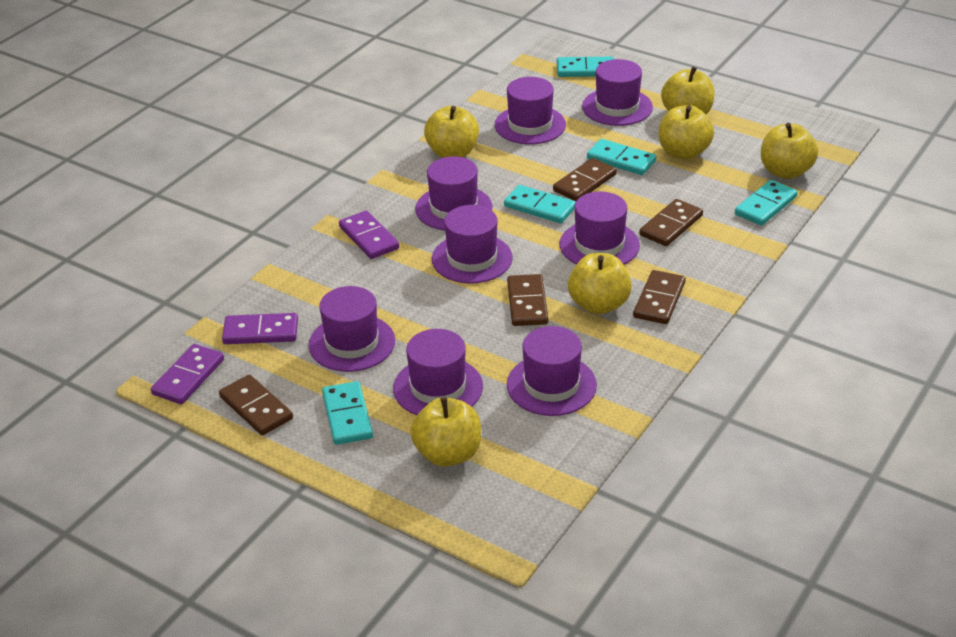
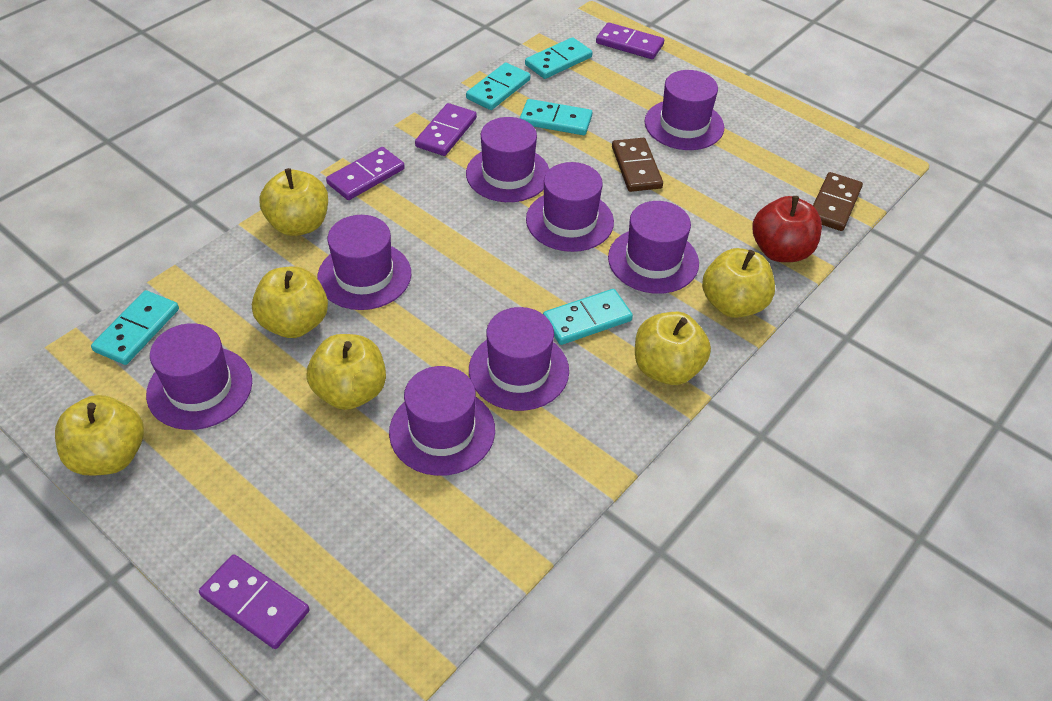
brown domino: 5 -> 2
purple domino: 3 -> 4
red apple: 0 -> 1

